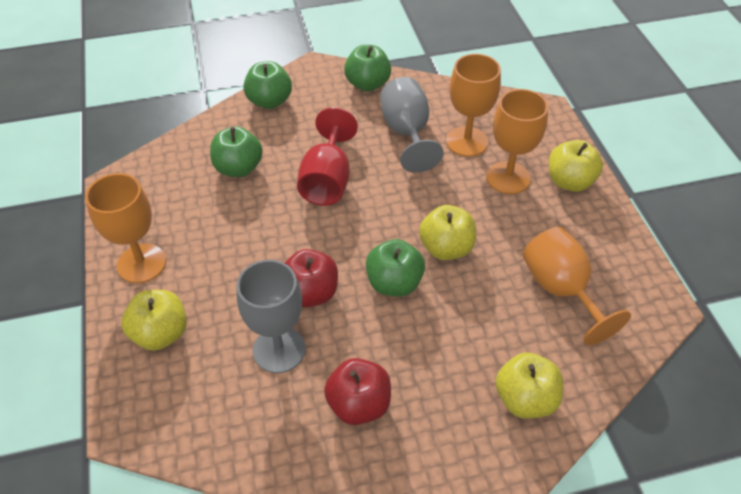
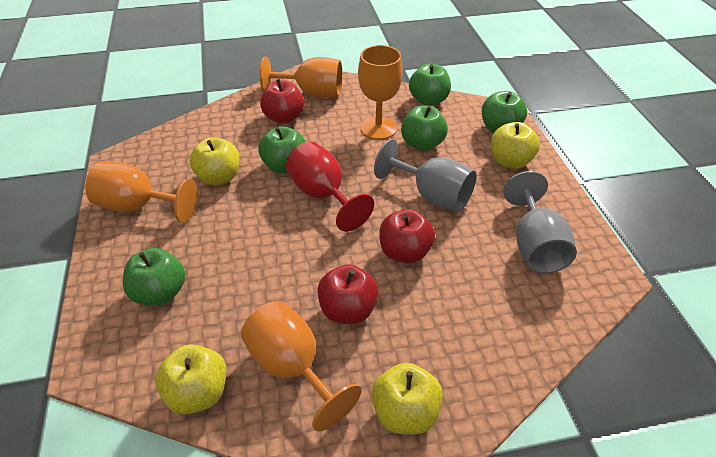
green apple: 4 -> 5
red apple: 2 -> 3

